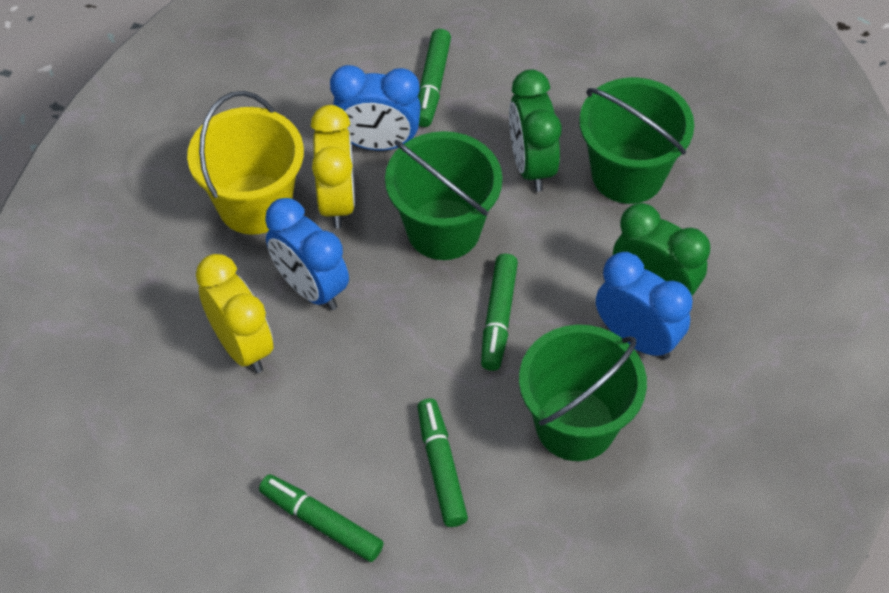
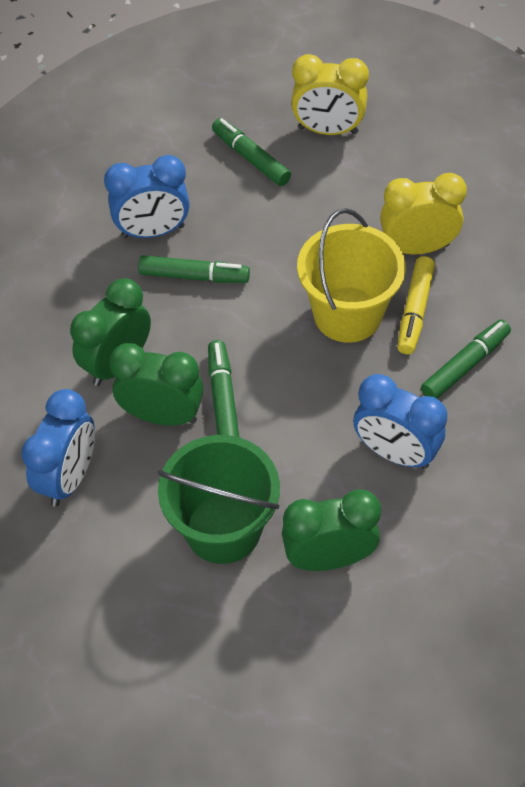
green bucket: 3 -> 1
green clock: 2 -> 3
yellow marker: 0 -> 1

